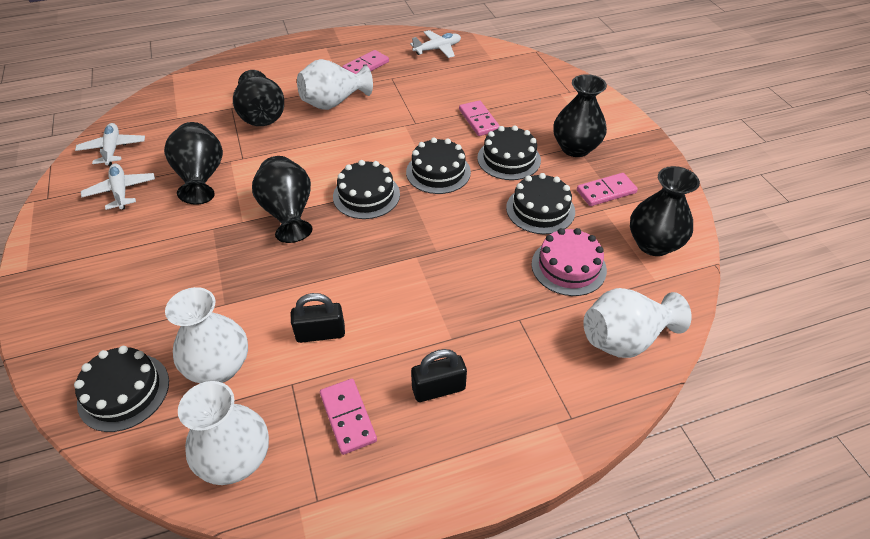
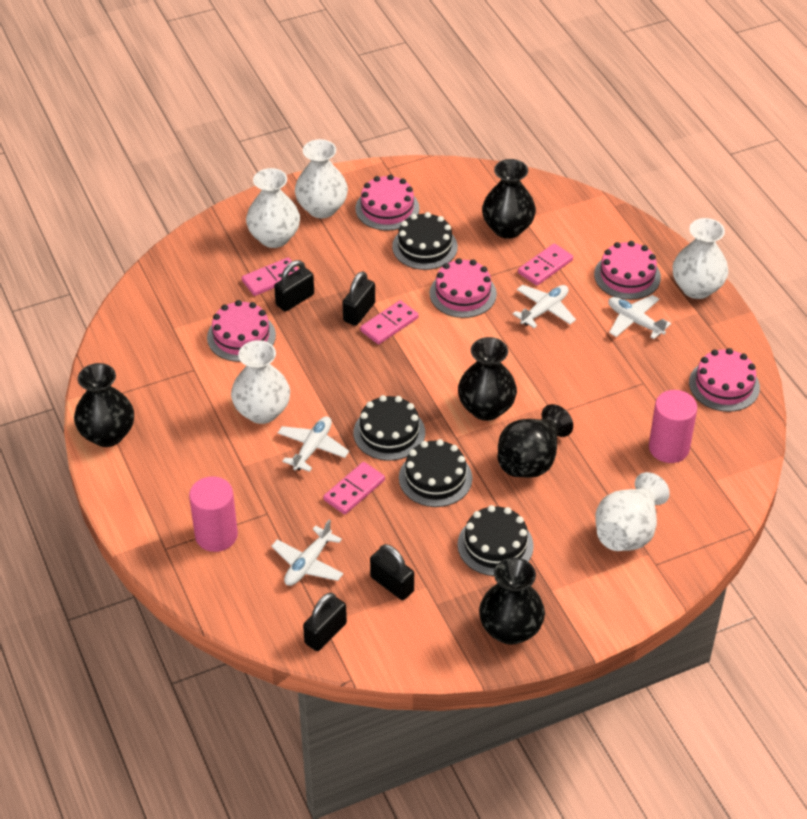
black cake: 5 -> 4
black padlock: 2 -> 4
pink cake: 1 -> 5
pink cylinder: 0 -> 2
white plane: 3 -> 4
white vase: 4 -> 5

